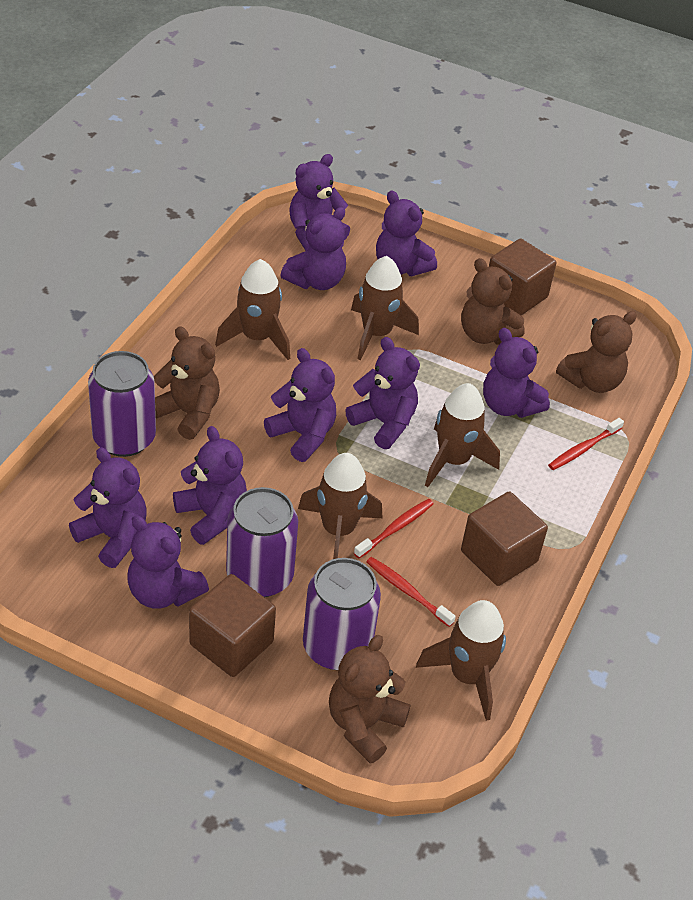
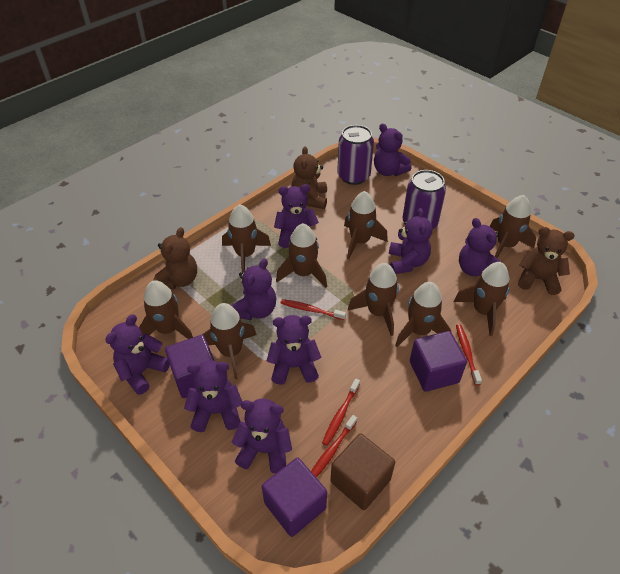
brown cube: 3 -> 1
brown rocket: 5 -> 9
brown teddy bear: 4 -> 3
purple can: 3 -> 2
purple cube: 0 -> 3
red toothbrush: 3 -> 4

